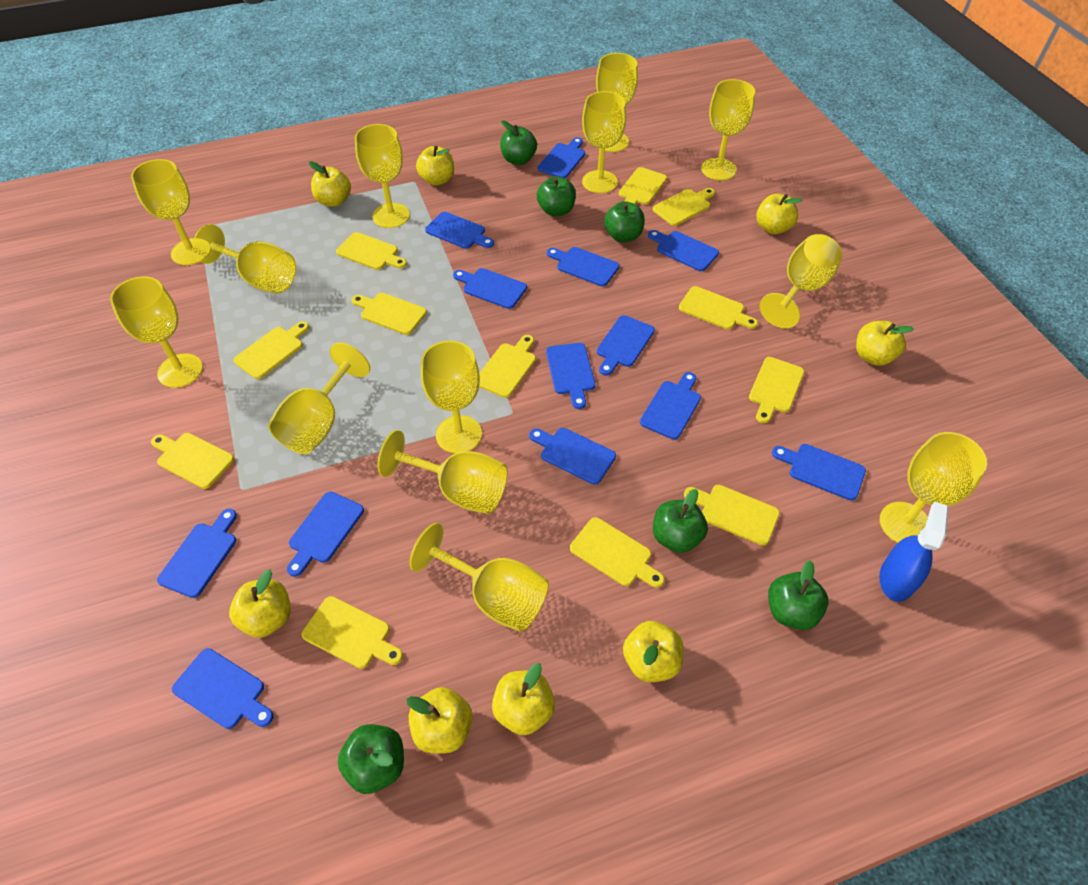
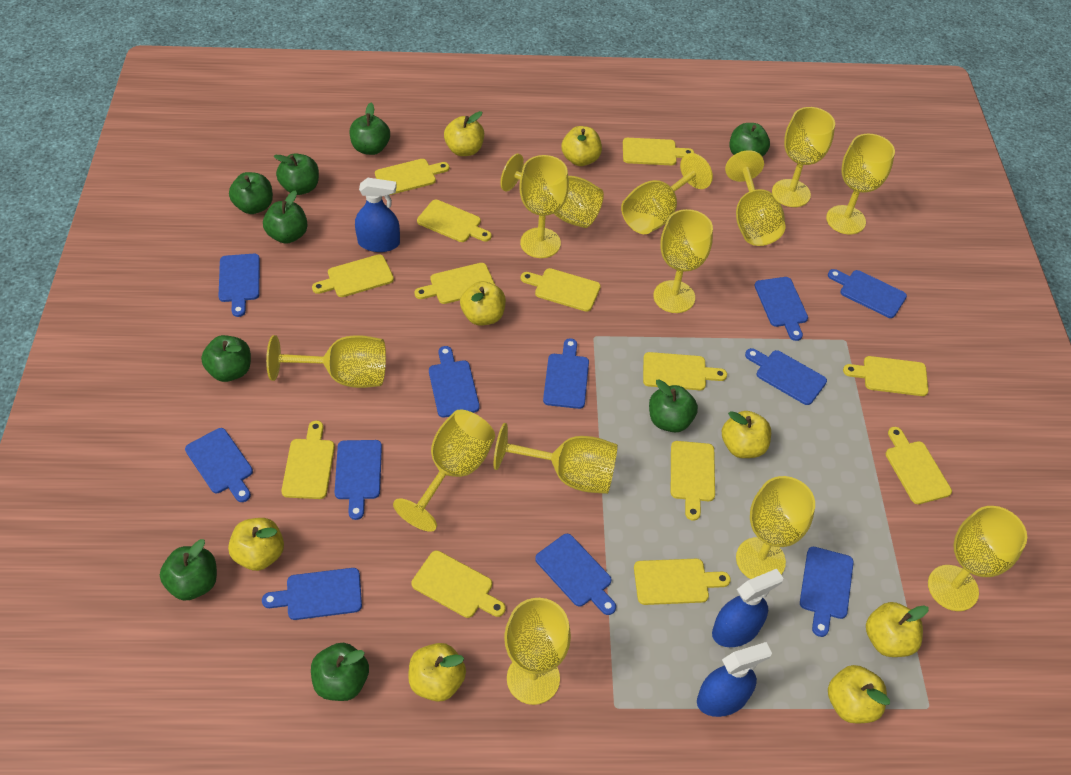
blue cutting board: 13 -> 11
blue spray bottle: 1 -> 3
green apple: 6 -> 9
yellow cutting board: 12 -> 13

